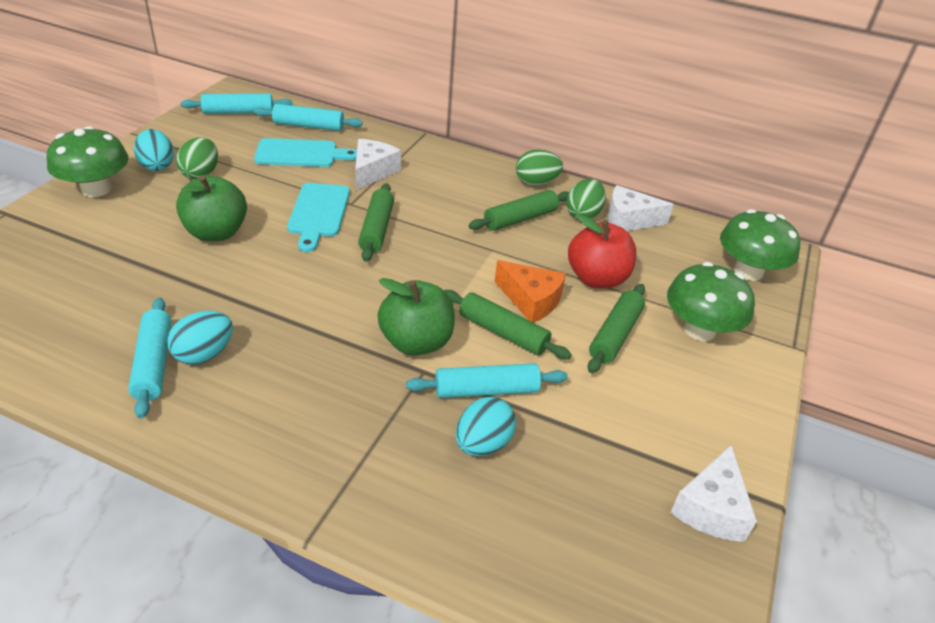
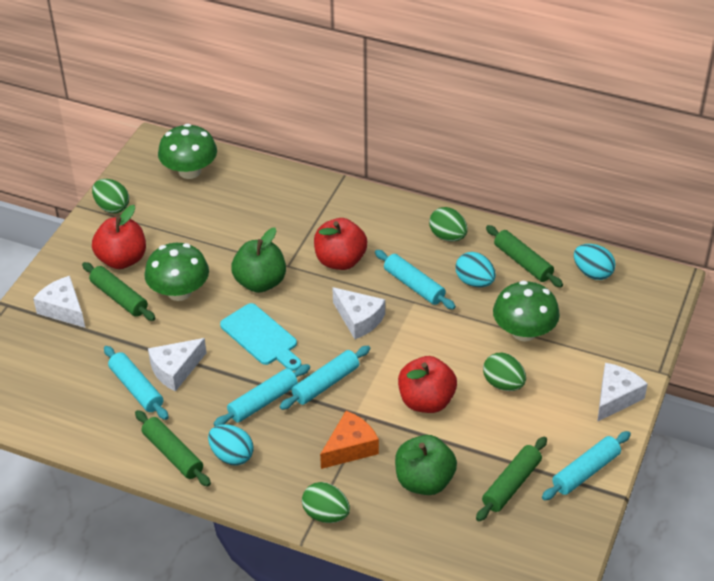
green egg: 3 -> 4
red apple: 1 -> 3
turquoise cutting board: 2 -> 1
turquoise rolling pin: 4 -> 5
white cheese: 3 -> 4

